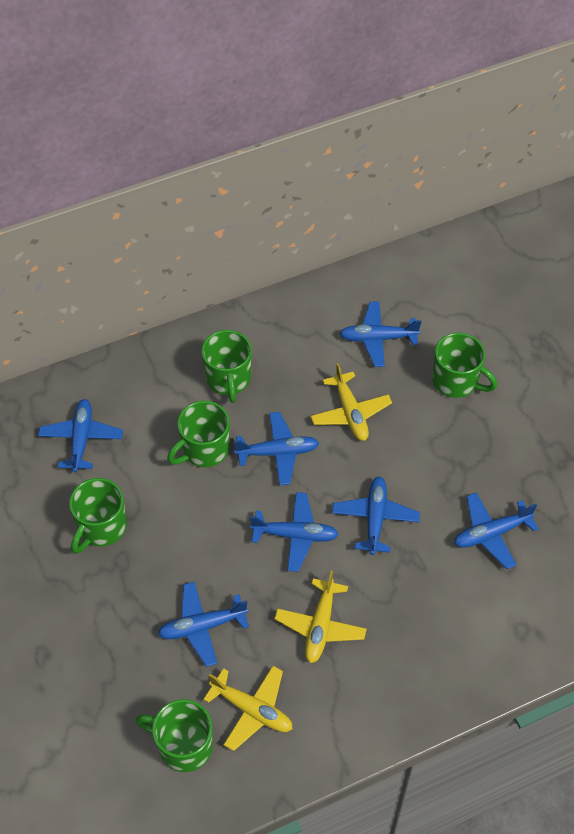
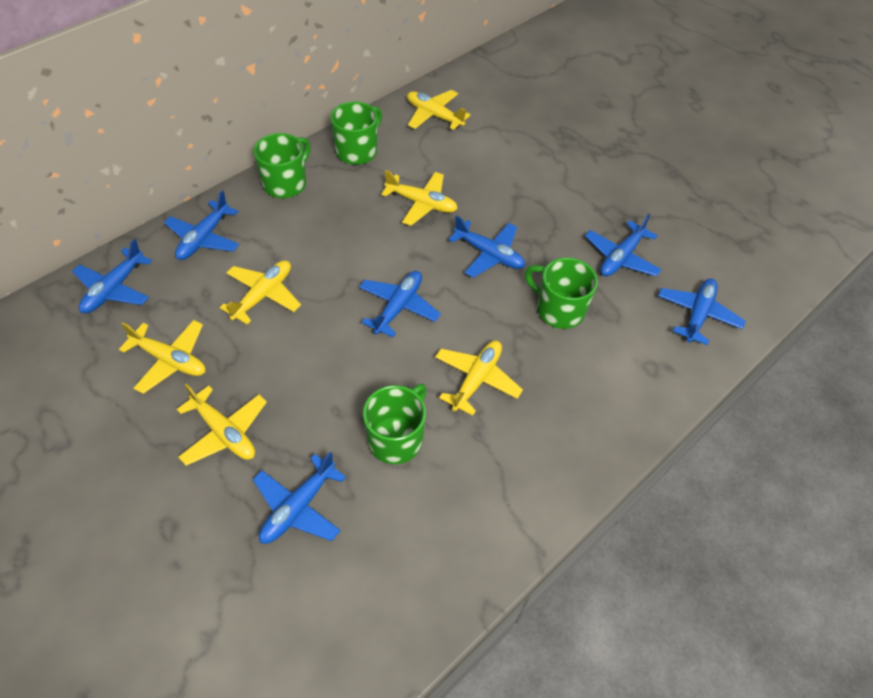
green mug: 5 -> 4
yellow plane: 3 -> 6

